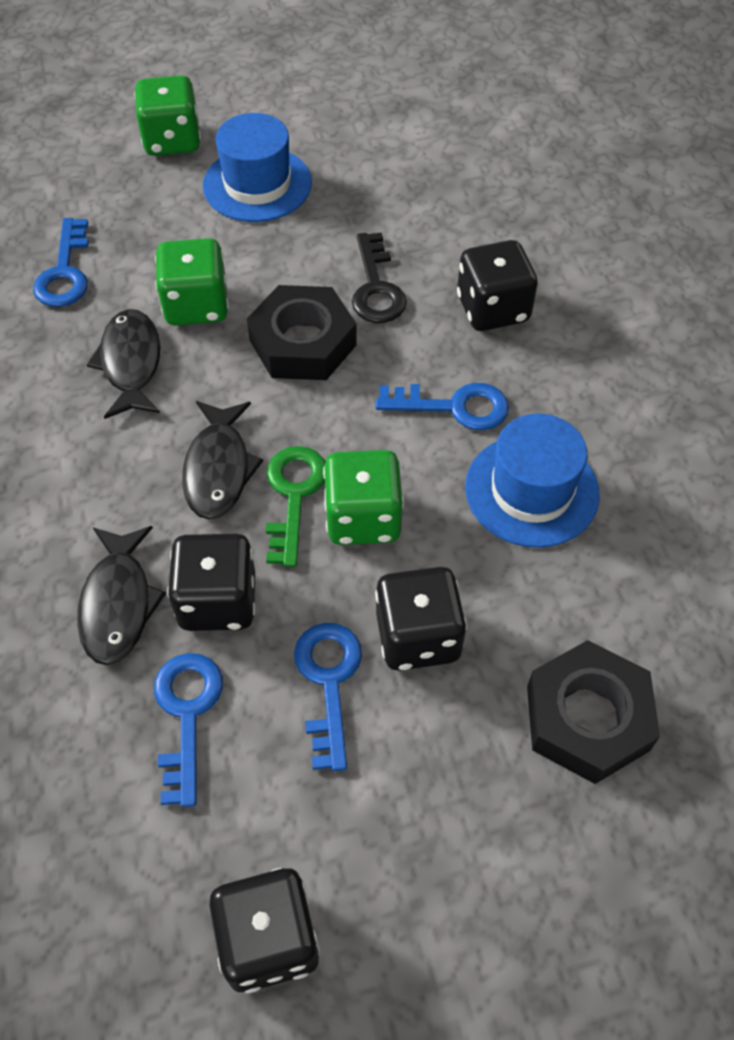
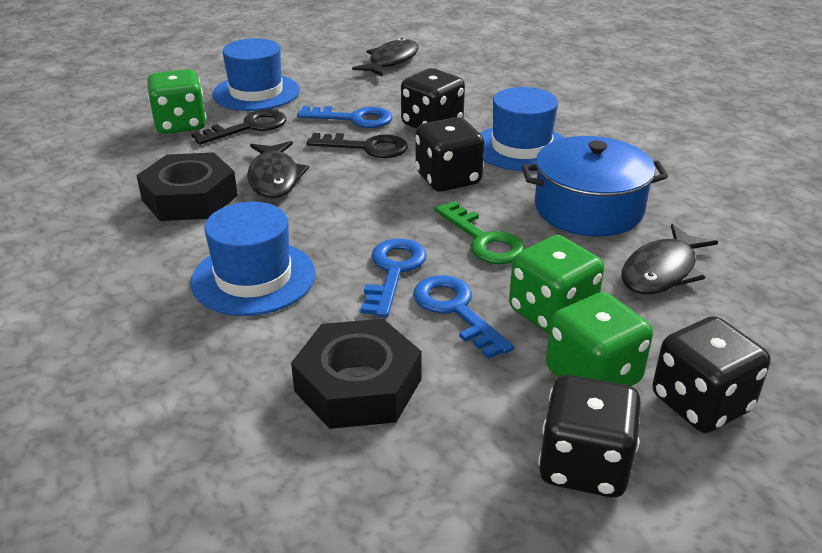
black key: 1 -> 2
blue hat: 2 -> 3
blue key: 4 -> 3
blue pot: 0 -> 1

